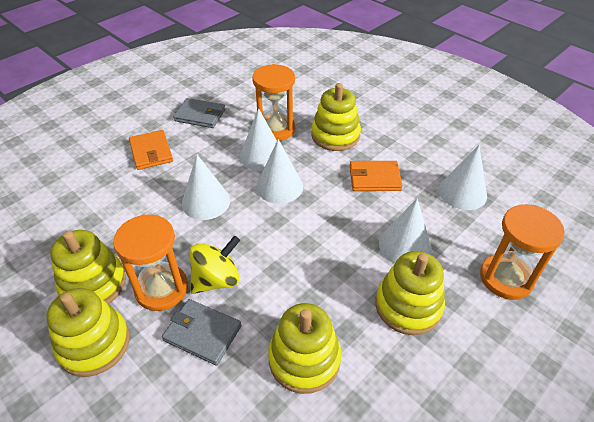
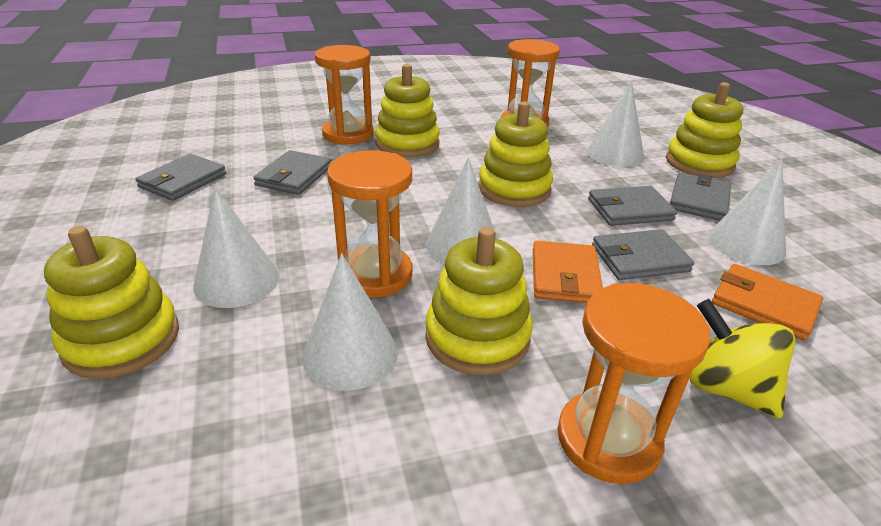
grey wallet: 2 -> 5
orange hourglass: 3 -> 4

